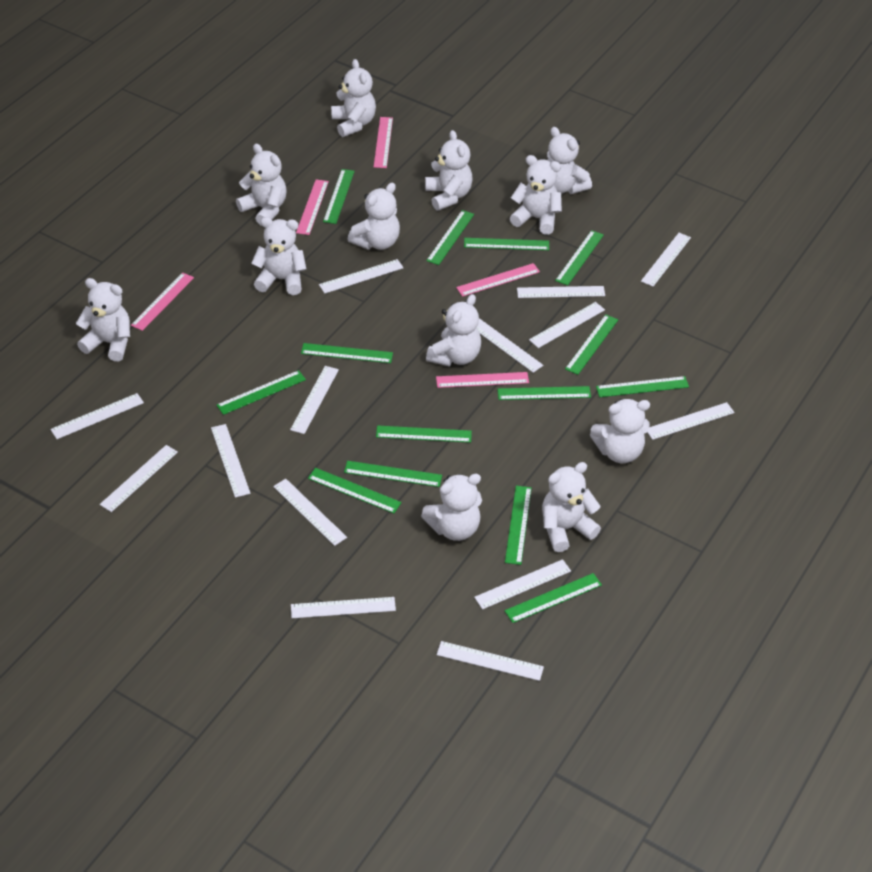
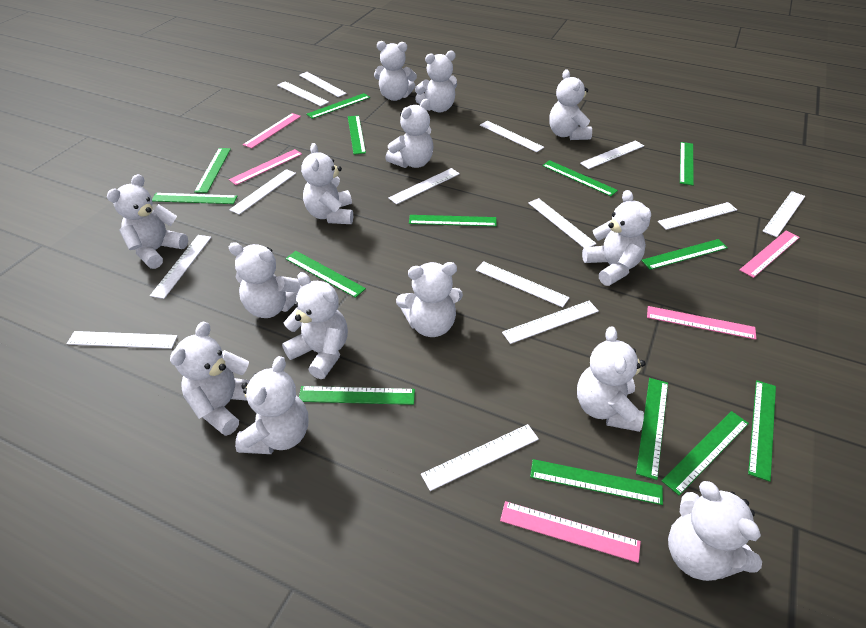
white teddy bear: 12 -> 14

